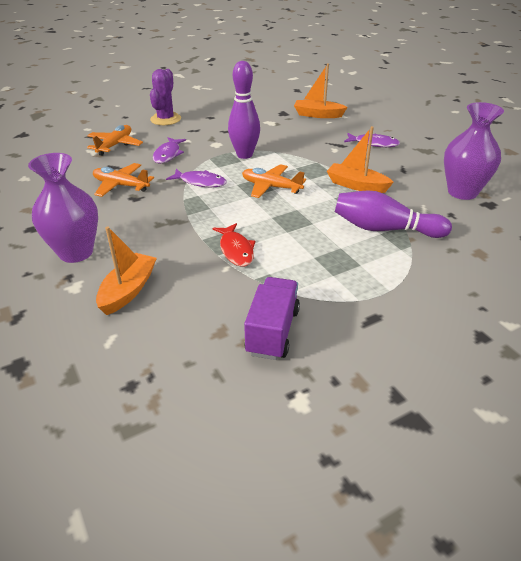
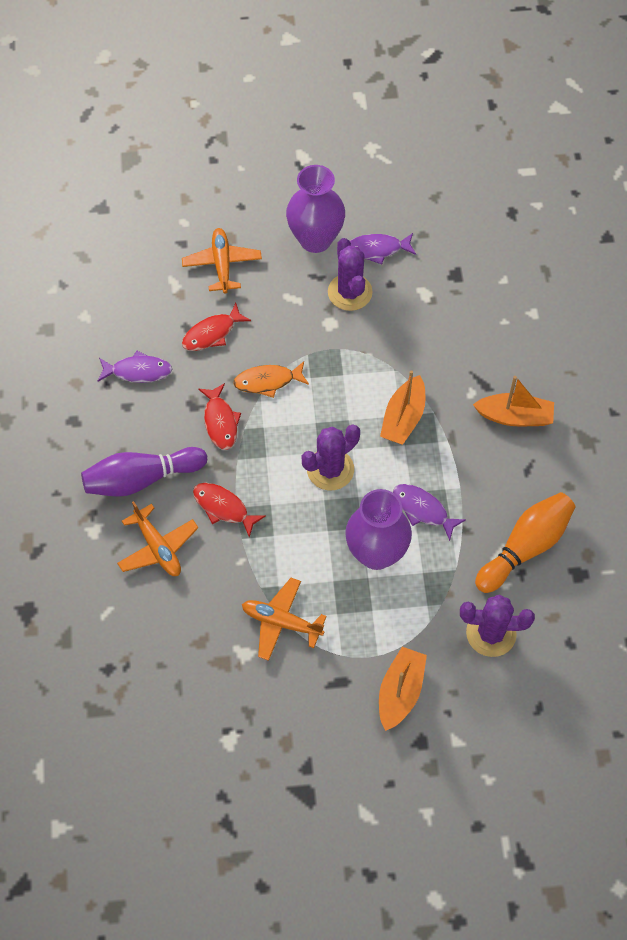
orange bowling pin: 0 -> 1
orange fish: 0 -> 1
purple bowling pin: 2 -> 1
purple cactus: 1 -> 3
purple truck: 1 -> 0
red fish: 1 -> 3

